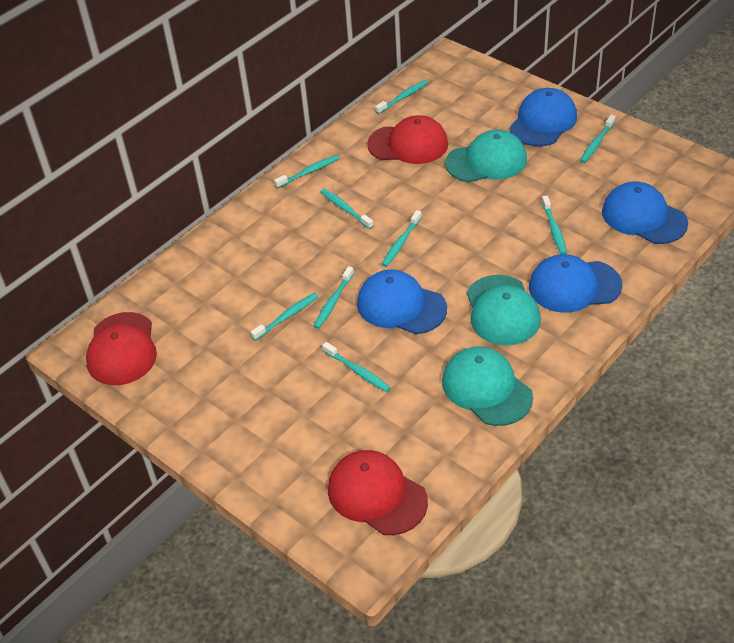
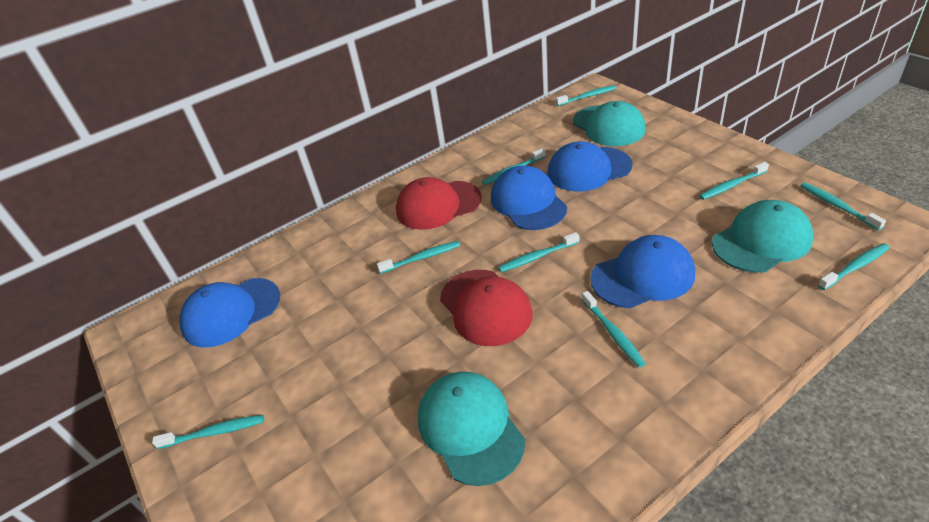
red cap: 3 -> 2

